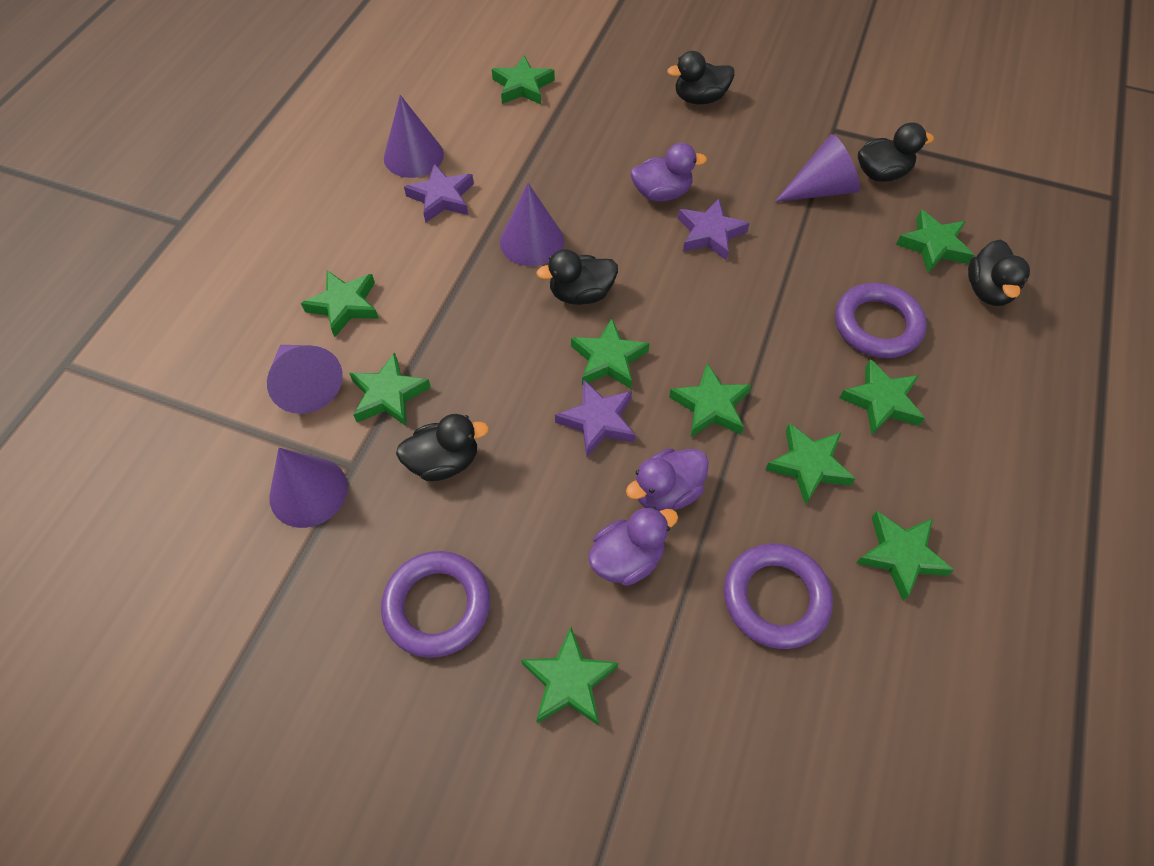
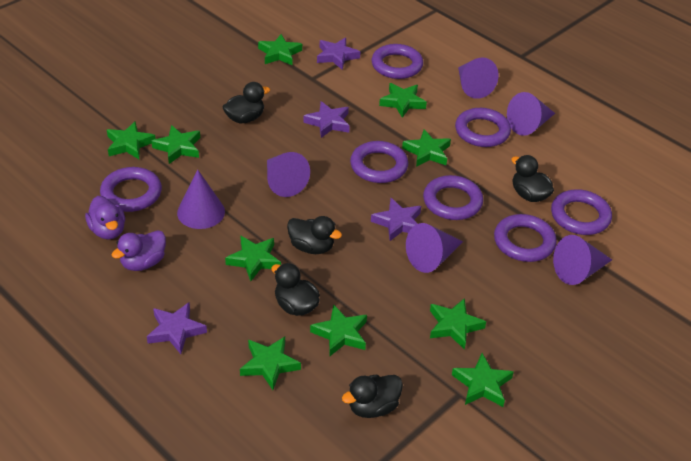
purple cone: 5 -> 6
purple duck: 3 -> 2
purple ring: 3 -> 7
purple star: 3 -> 4

